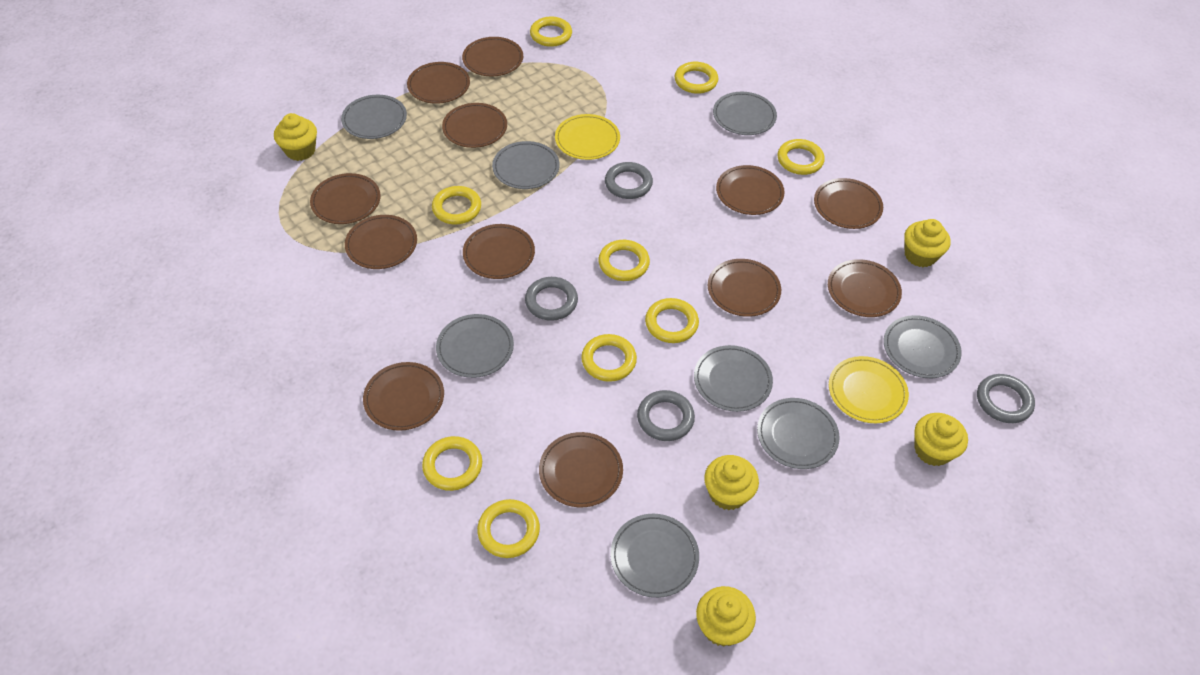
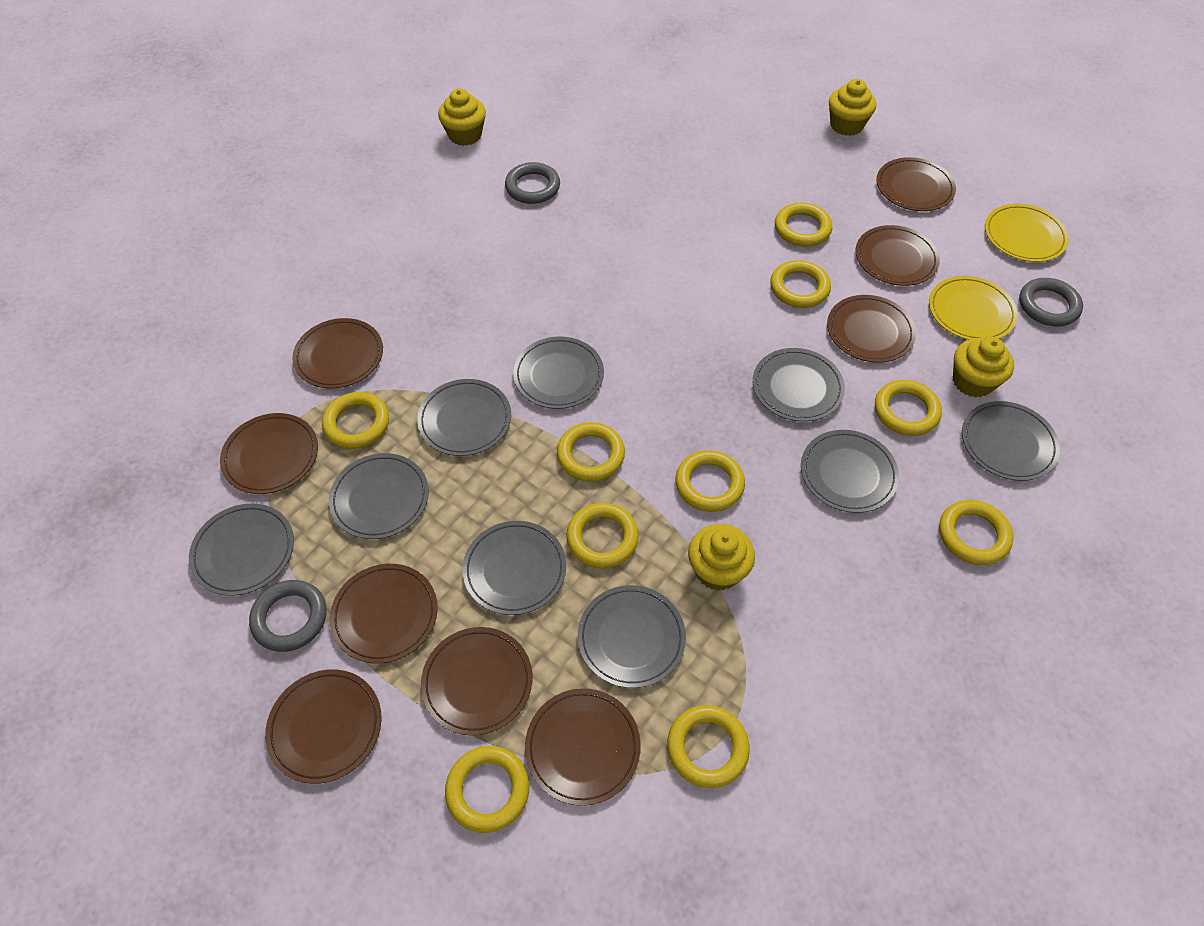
brown plate: 12 -> 9
grey plate: 8 -> 9
grey ring: 4 -> 3
yellow cupcake: 5 -> 4
yellow ring: 9 -> 10

